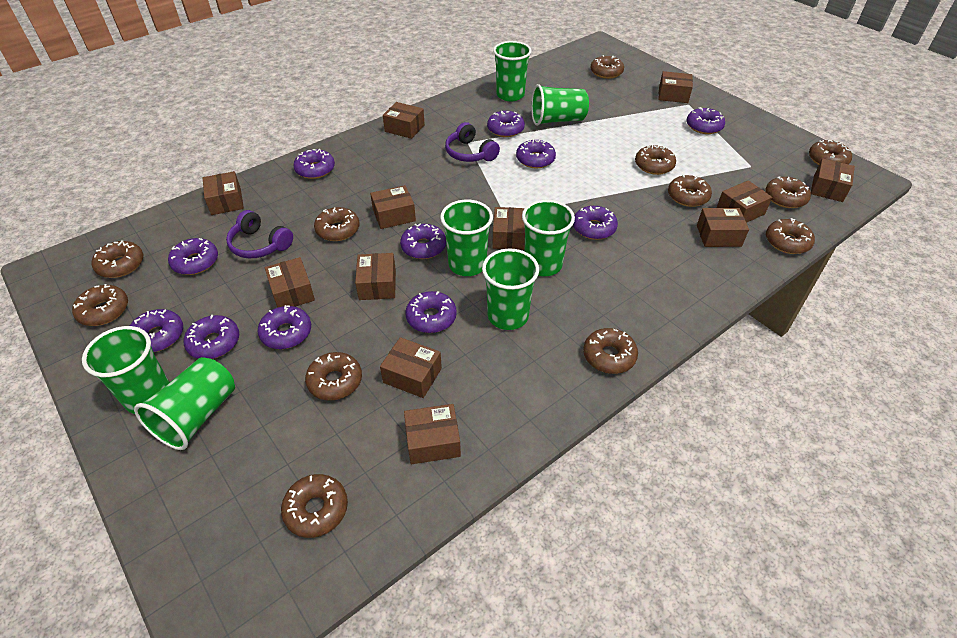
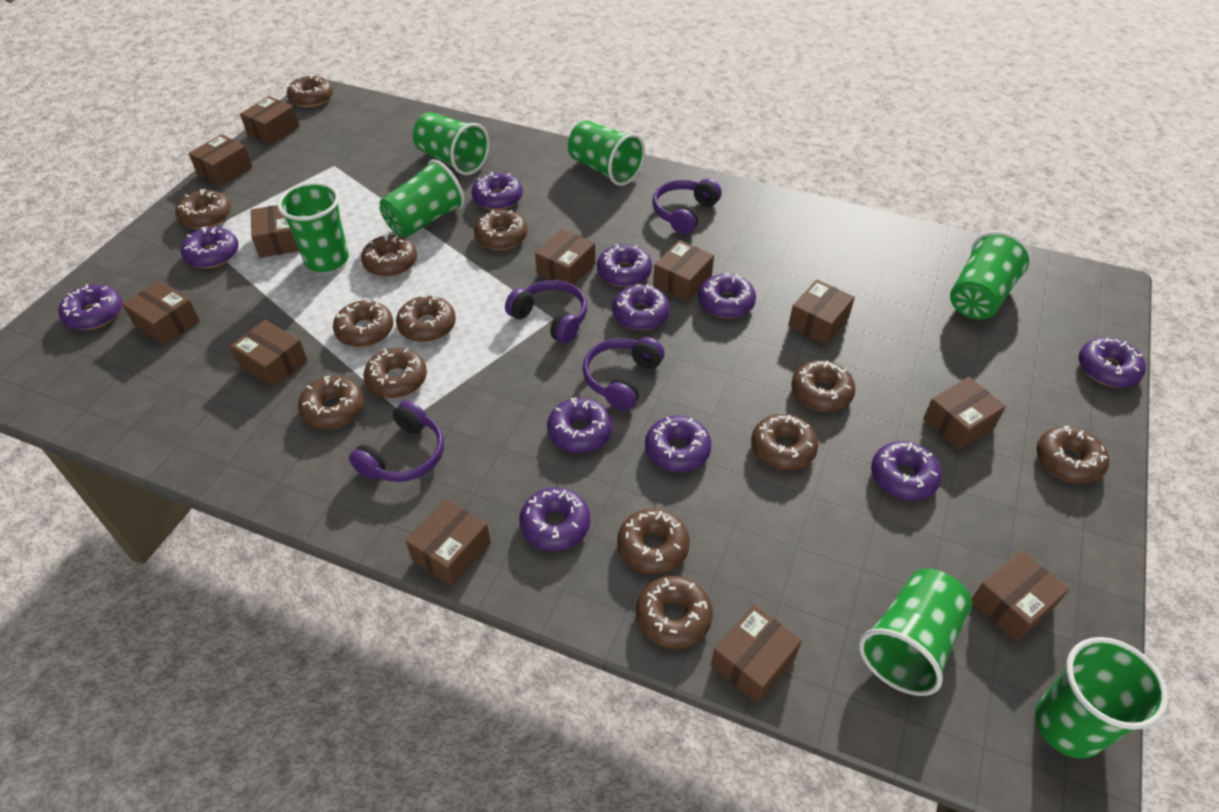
brown donut: 12 -> 13
purple headphones: 2 -> 4

